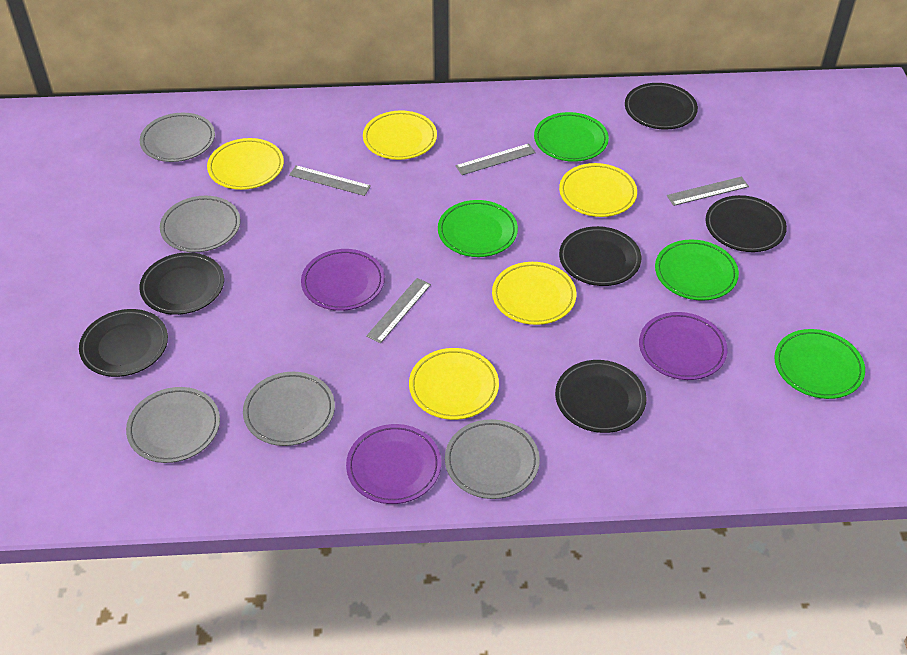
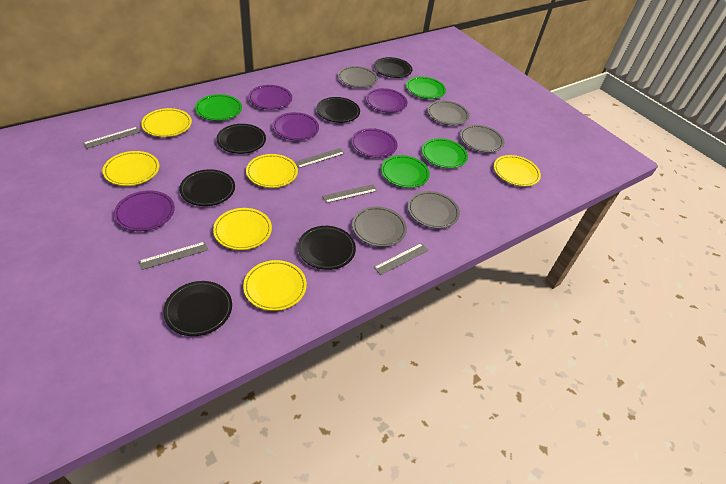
grey ruler: 4 -> 5
purple plate: 3 -> 5
yellow plate: 5 -> 6

